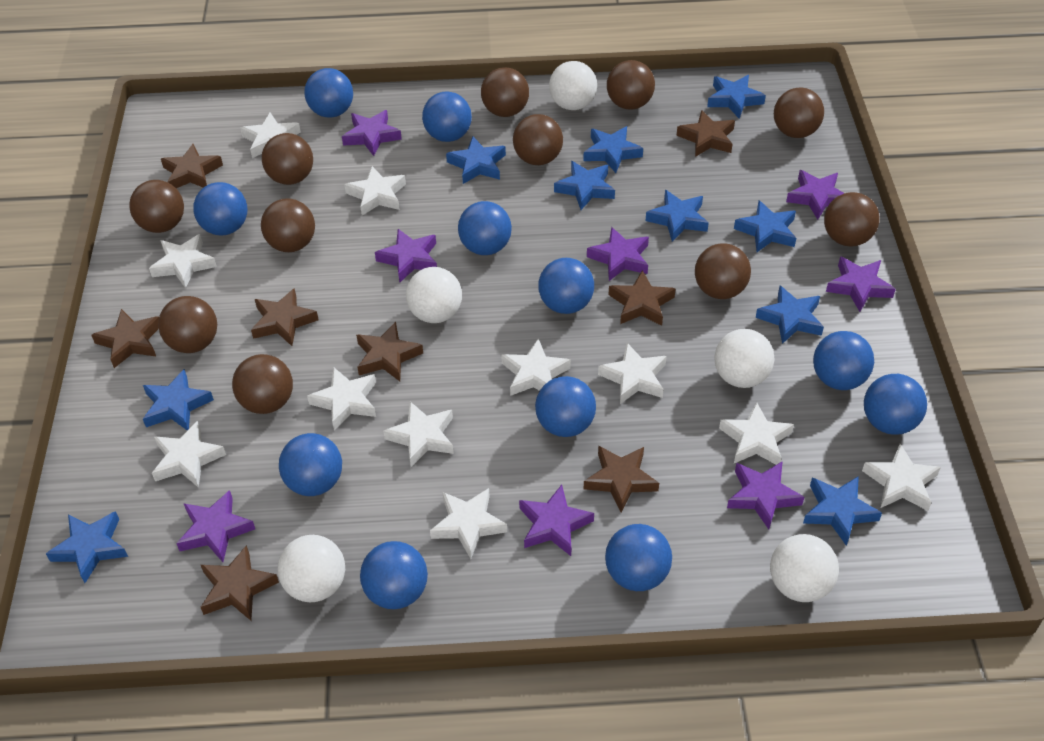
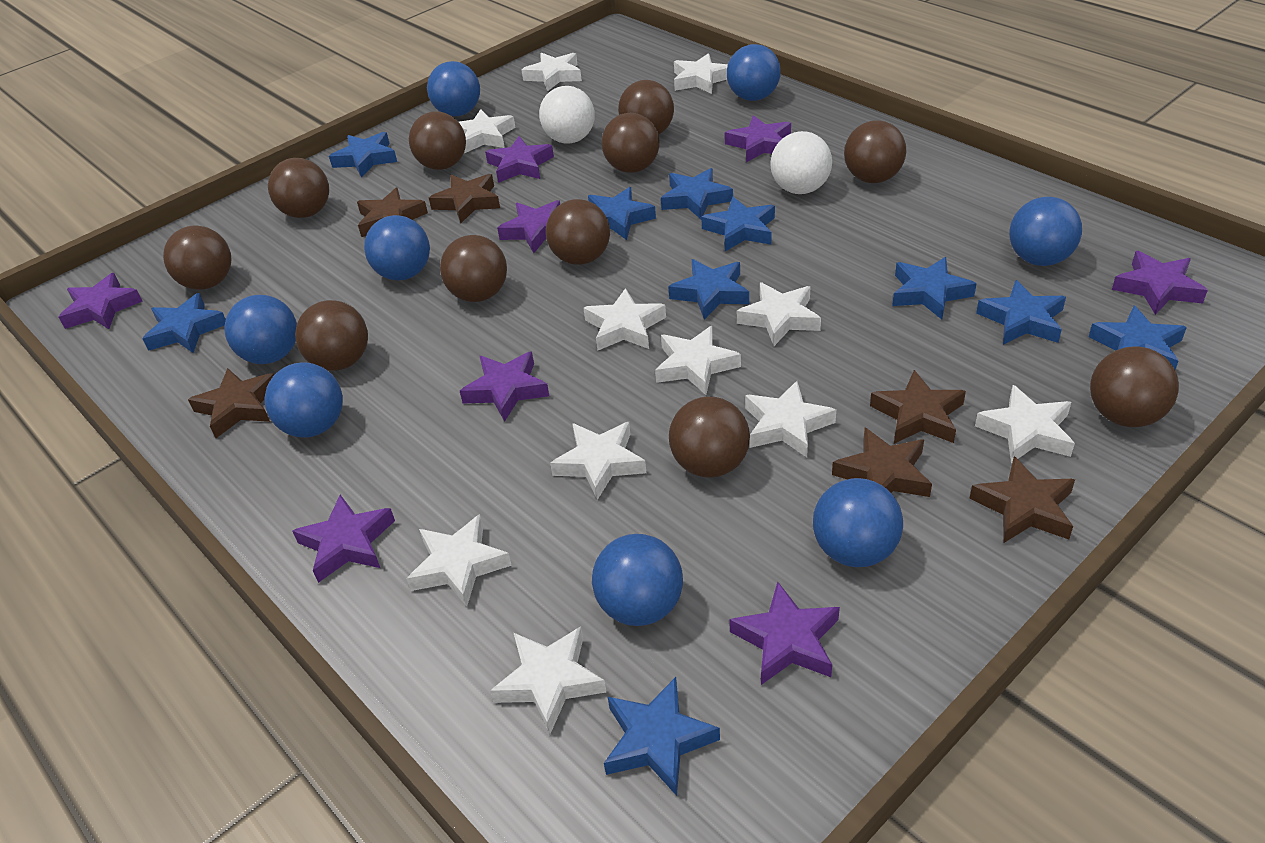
blue ball: 11 -> 8
brown star: 8 -> 6
white ball: 5 -> 2

